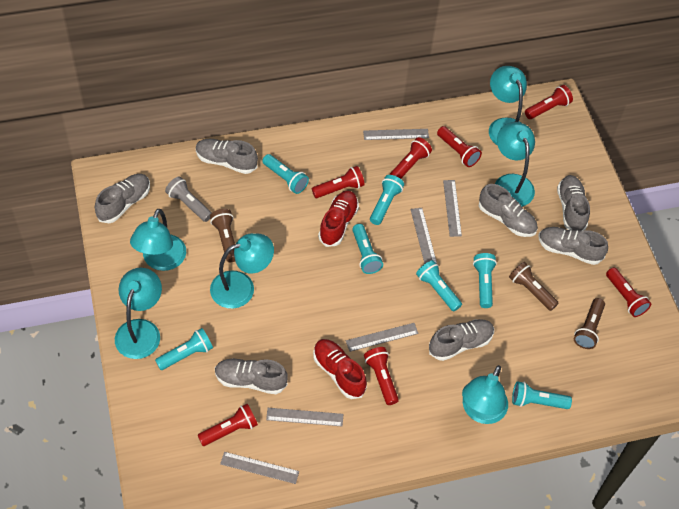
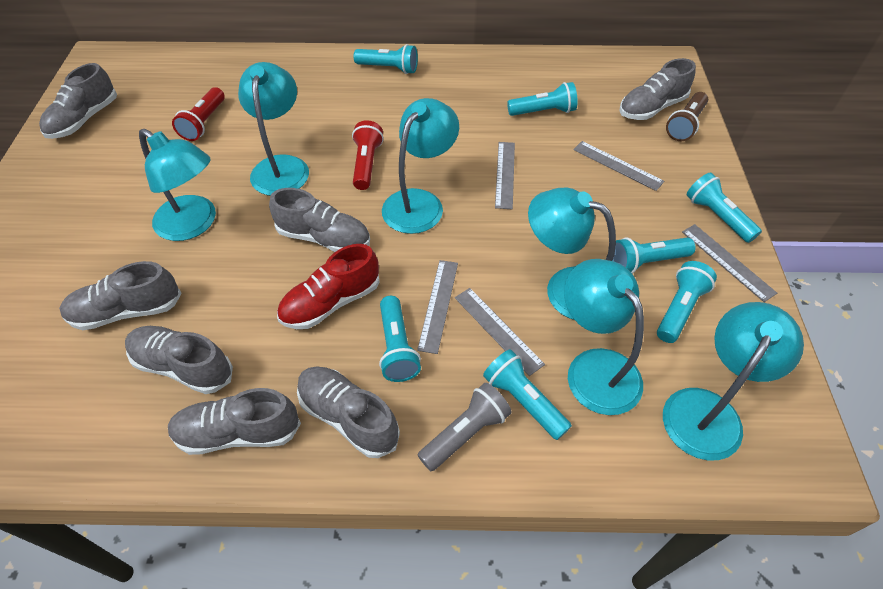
brown flashlight: 3 -> 1
grey ruler: 6 -> 5
red flashlight: 7 -> 2
red shoe: 2 -> 1

